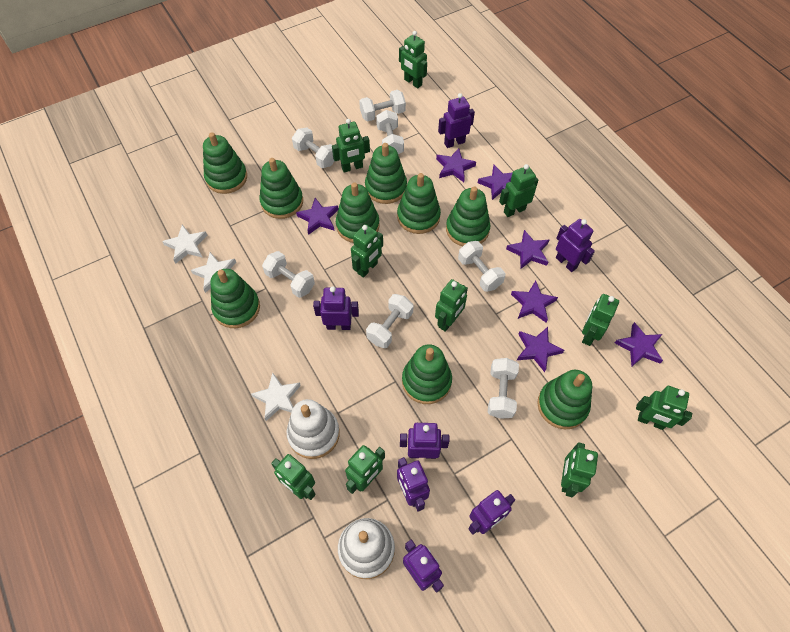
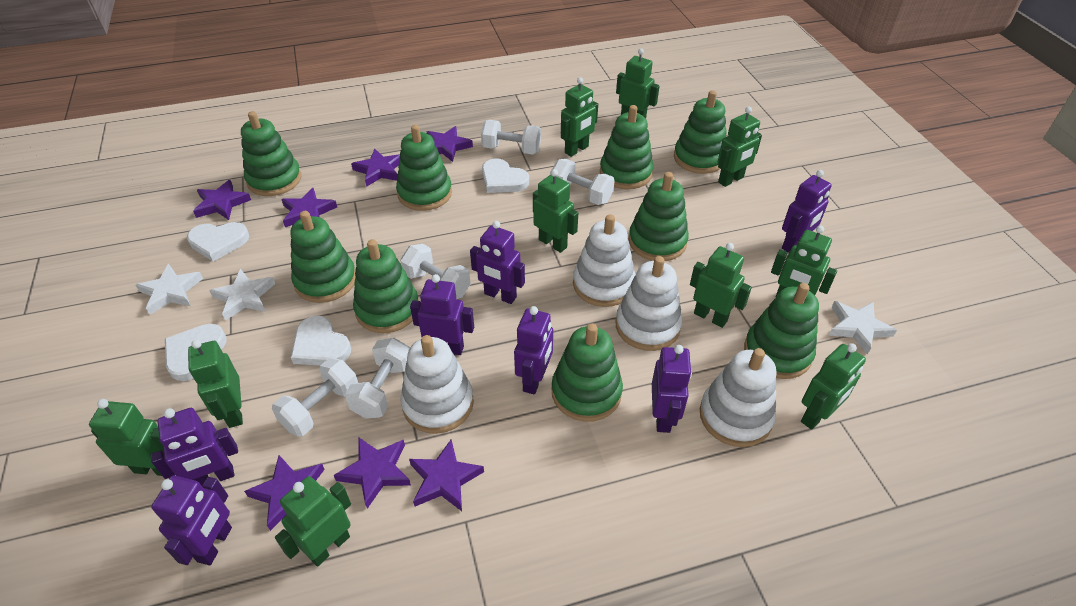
white dumbbell: 7 -> 5
white heart: 0 -> 4
white stacking toy: 2 -> 4

